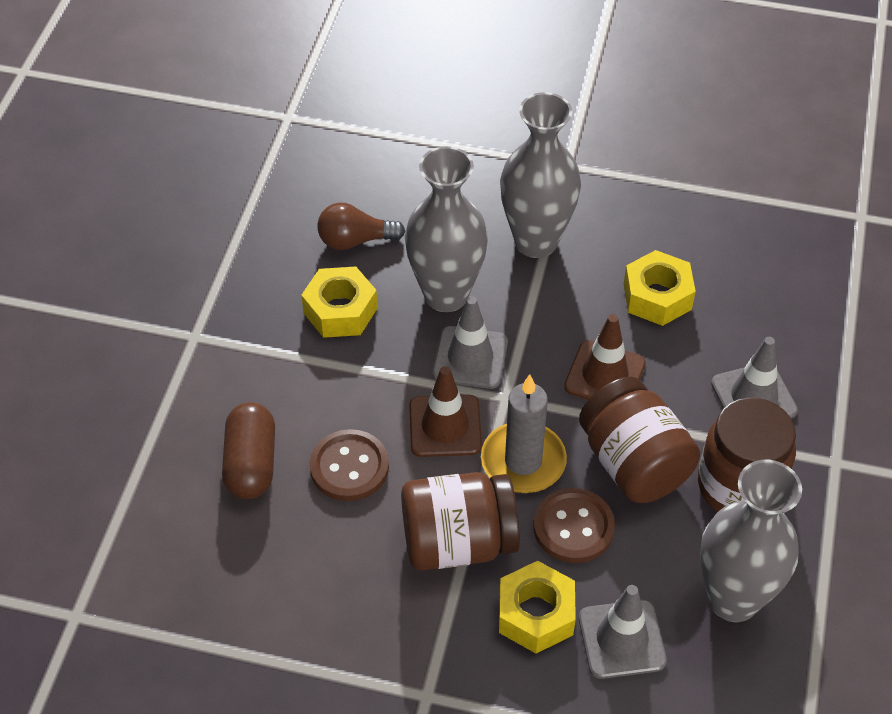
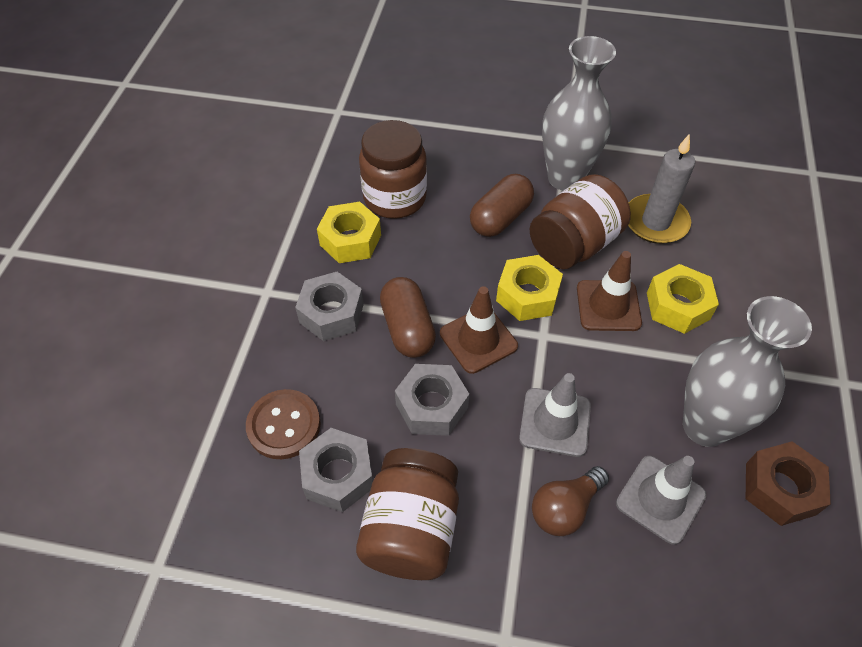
brown button: 2 -> 1
brown capsule: 1 -> 2
brown nut: 0 -> 1
grey nut: 0 -> 3
grey traffic cone: 3 -> 2
grey vase: 3 -> 2

